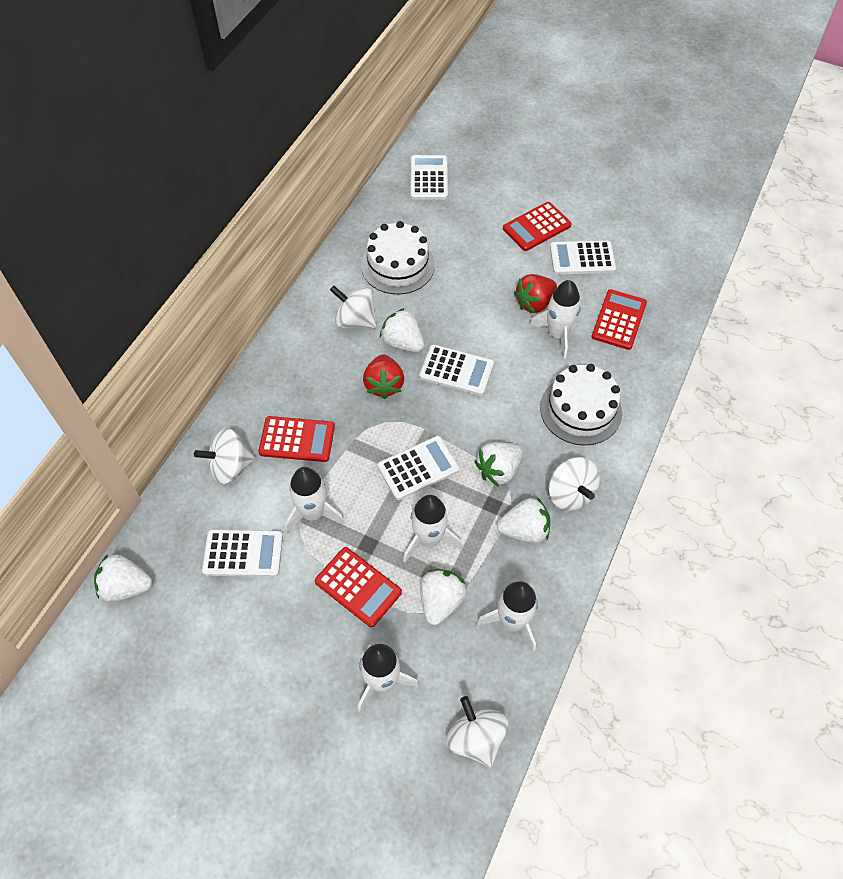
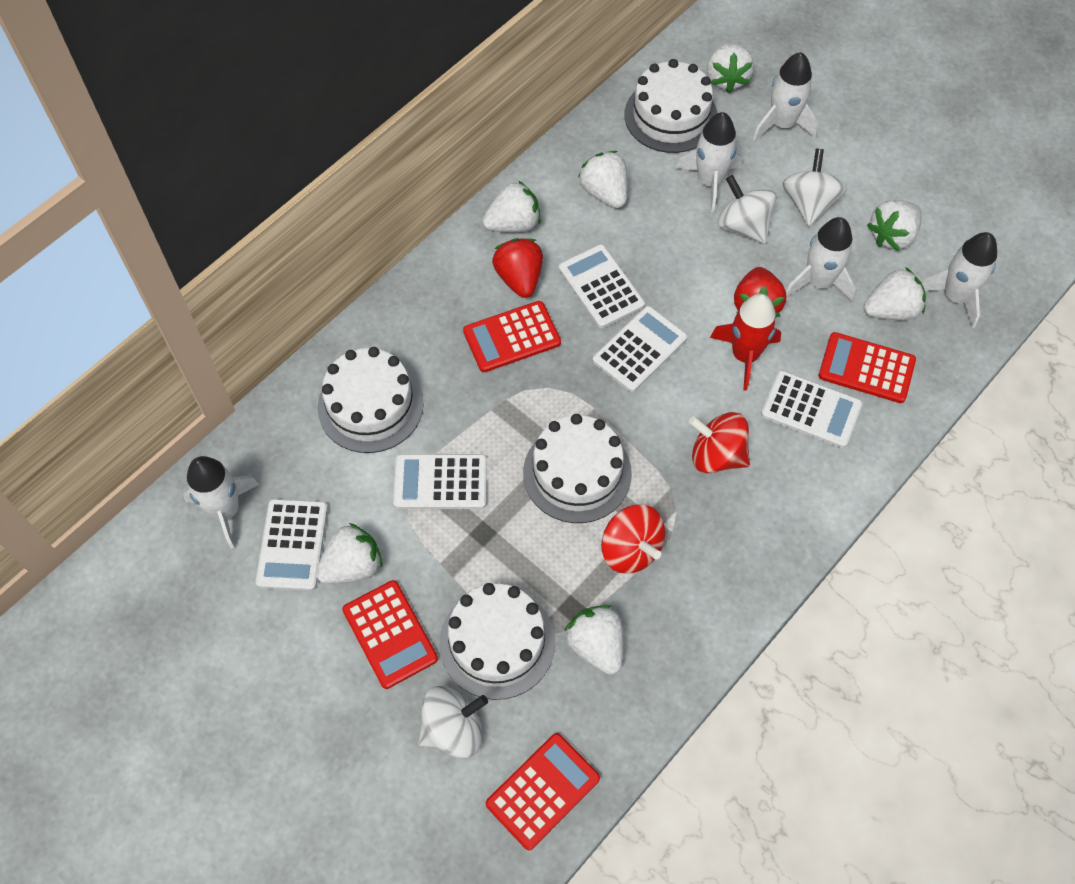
red rocket: 0 -> 1
red spinning top: 0 -> 2
white cake: 2 -> 4
white spinning top: 4 -> 3
white strawberry: 5 -> 7

